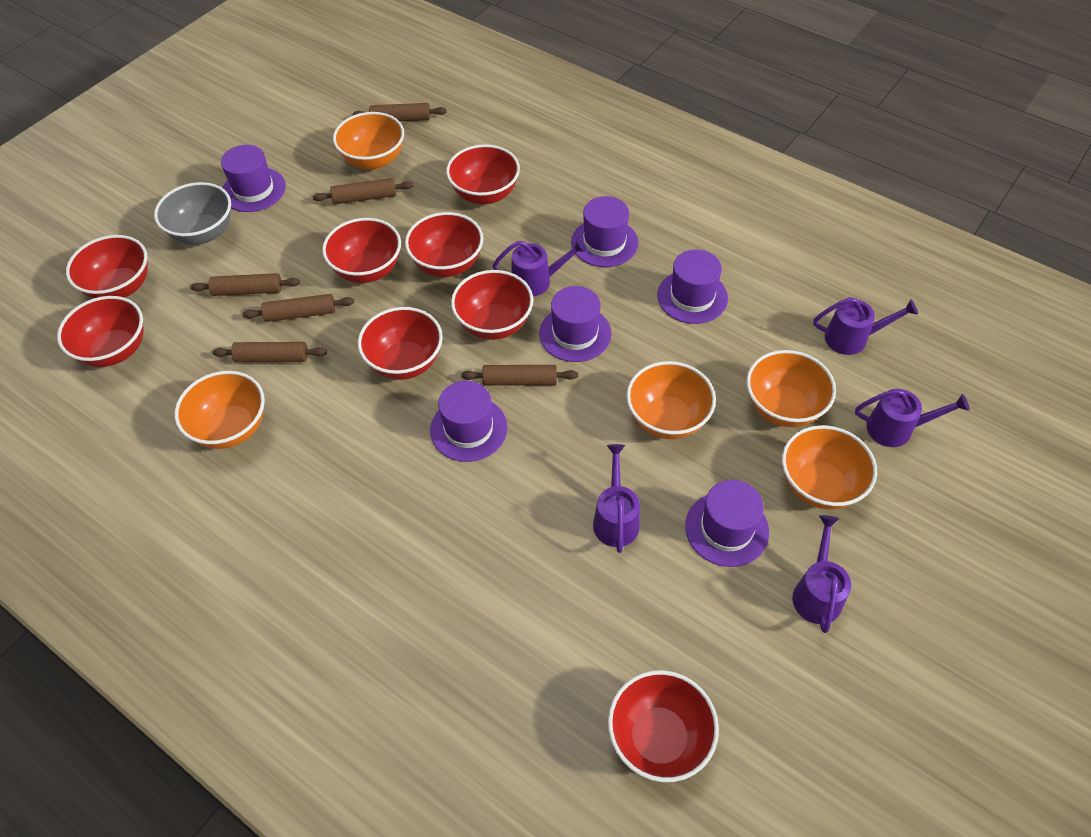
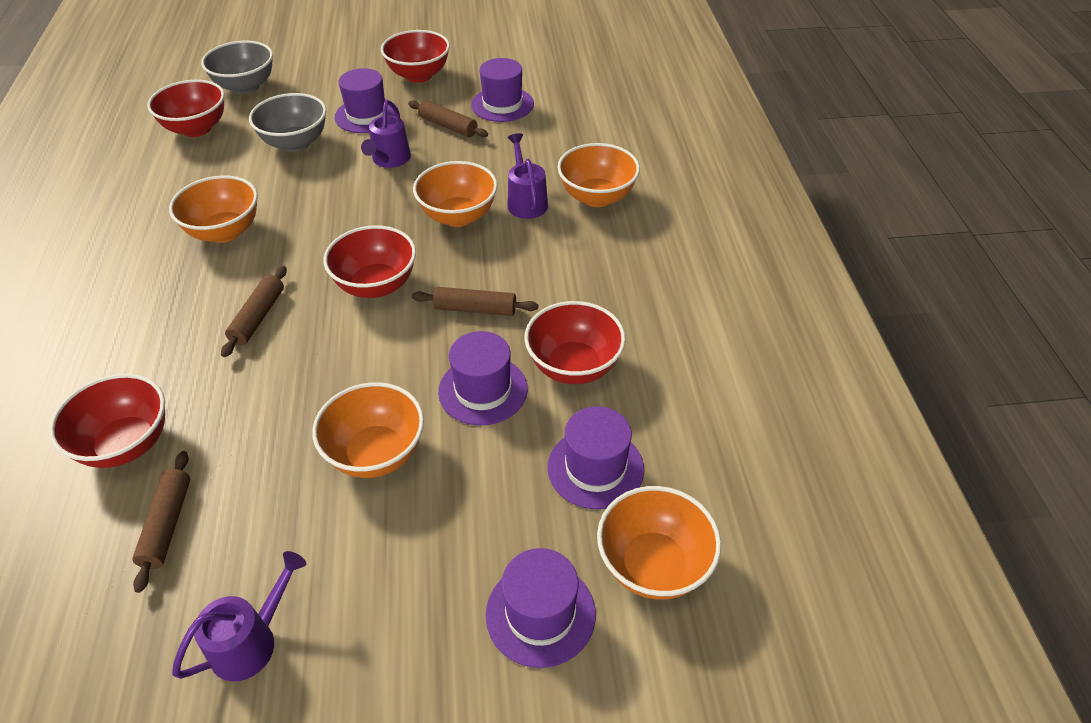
brown rolling pin: 6 -> 4
grey bowl: 1 -> 2
purple hat: 6 -> 5
purple watering can: 5 -> 3
red bowl: 8 -> 5

